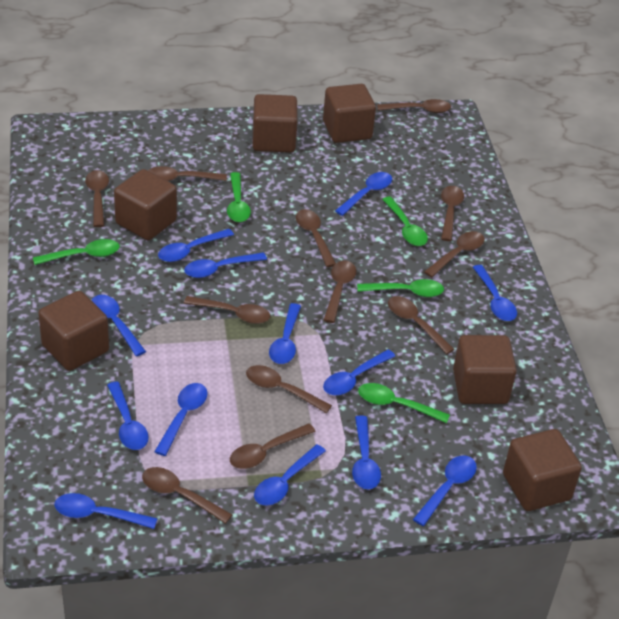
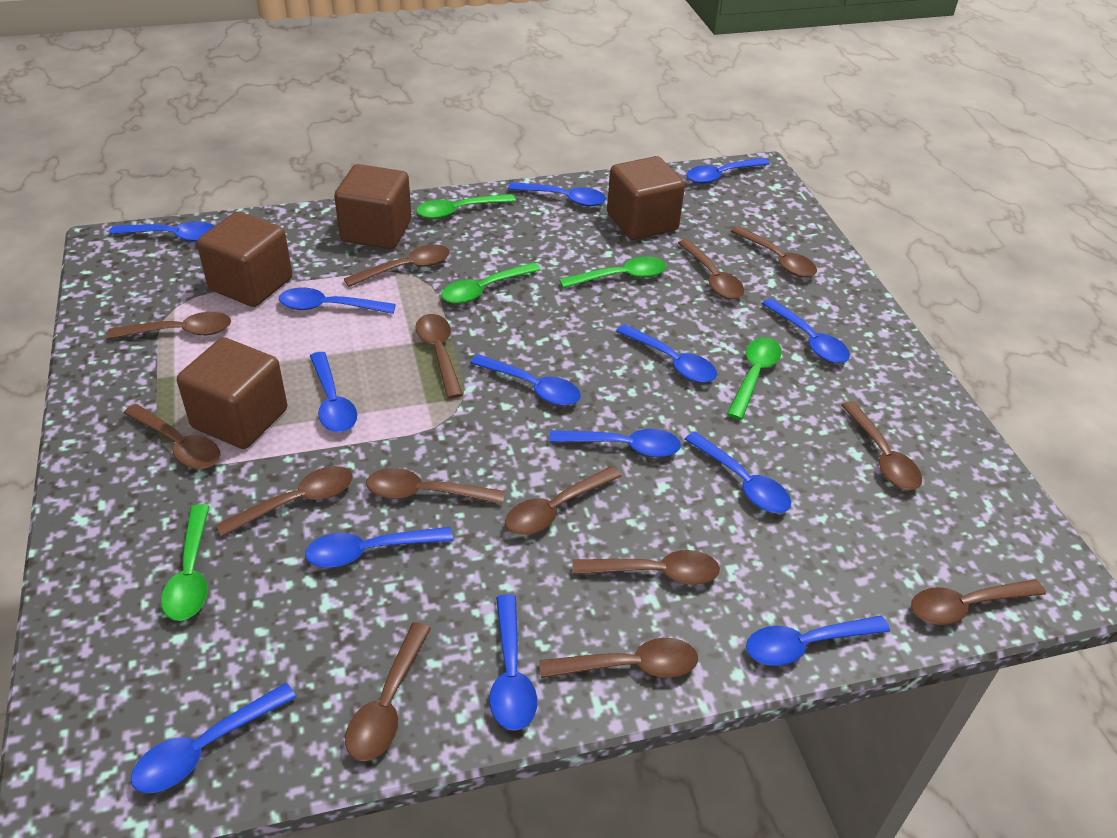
blue spoon: 13 -> 14
brown cube: 6 -> 4
brown spoon: 12 -> 14

